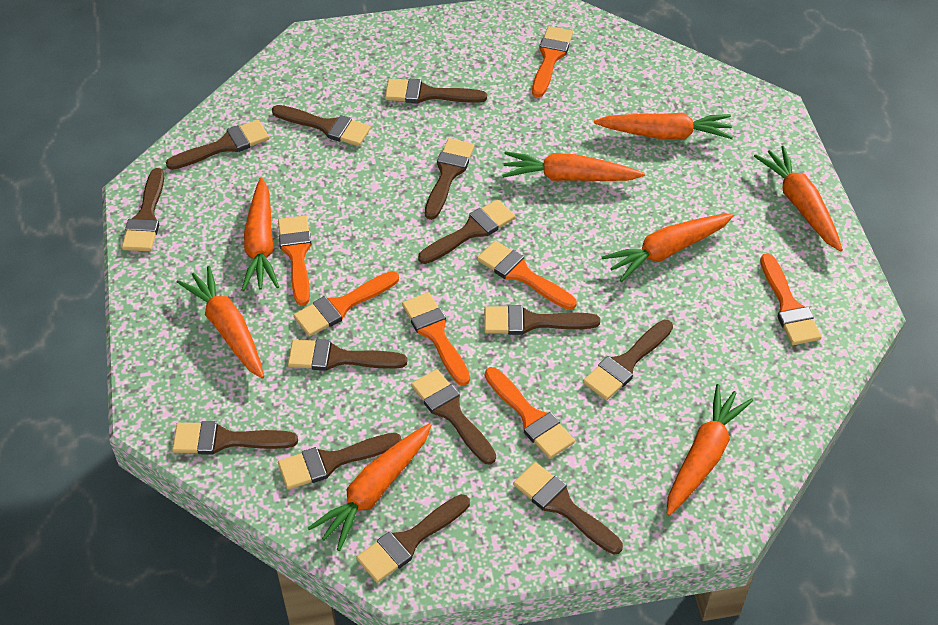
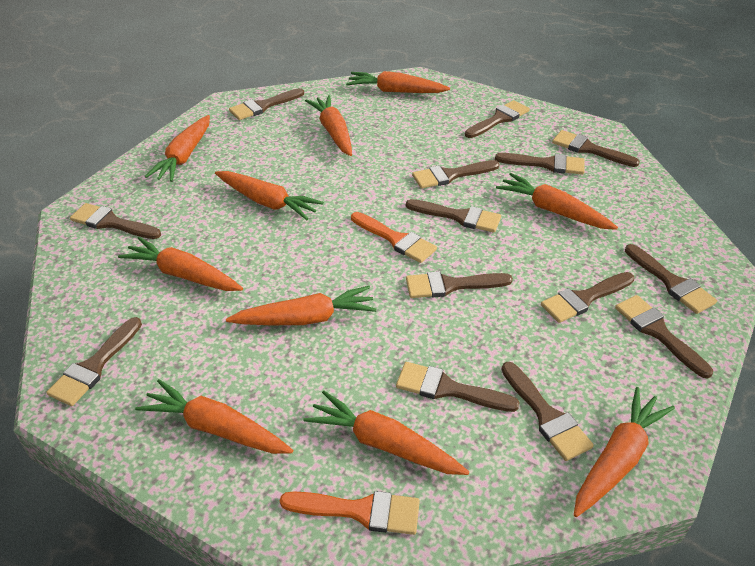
orange brush: 7 -> 2
orange carrot: 8 -> 10

